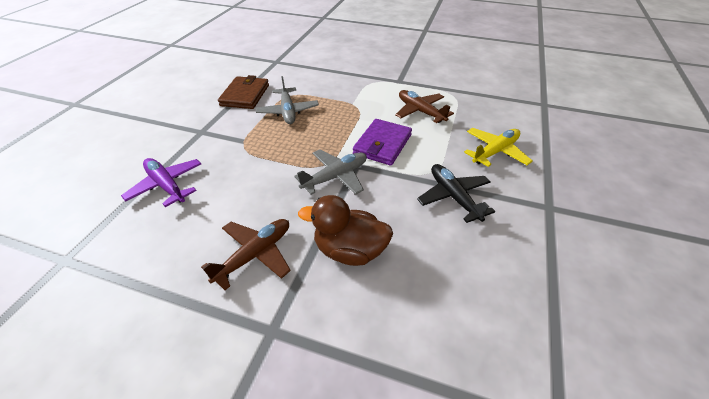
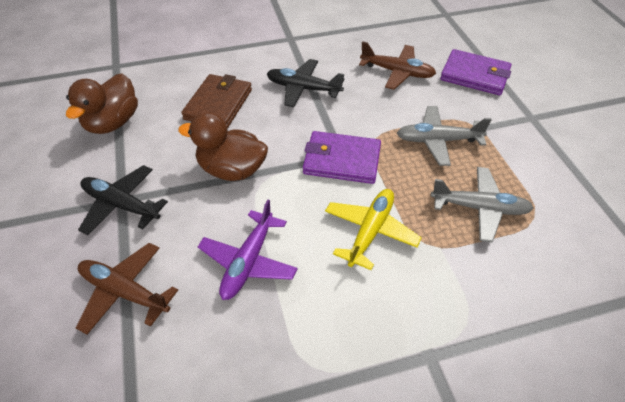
black plane: 1 -> 2
brown duck: 1 -> 2
purple wallet: 1 -> 2

